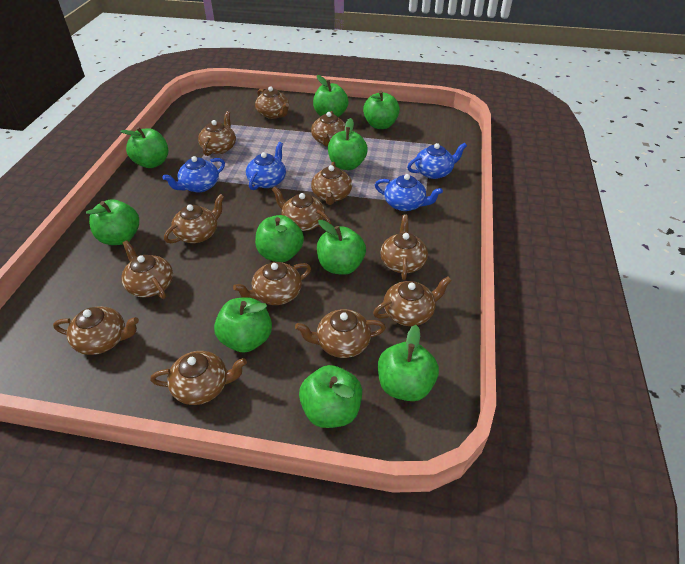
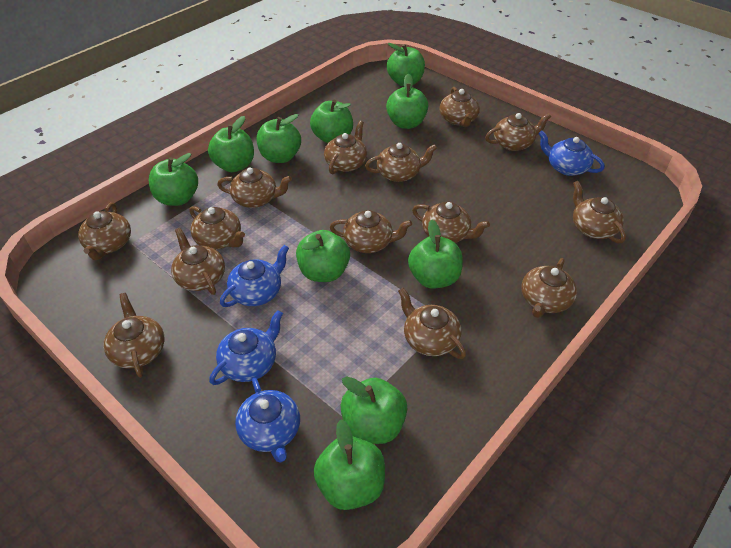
brown teapot: 13 -> 14

